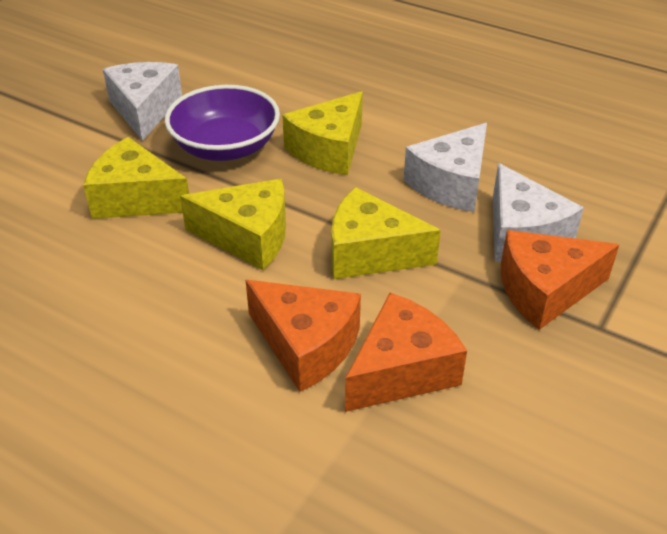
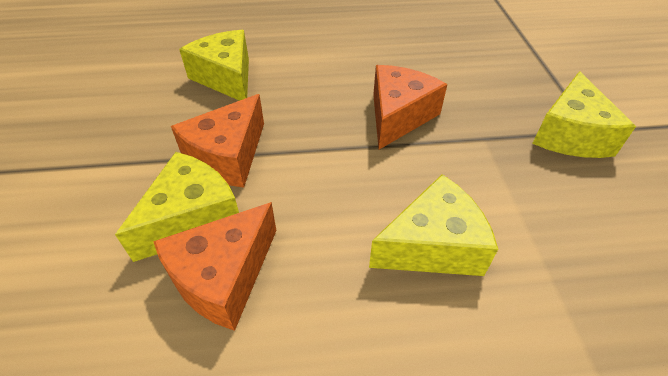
purple bowl: 1 -> 0
white cheese: 3 -> 0

